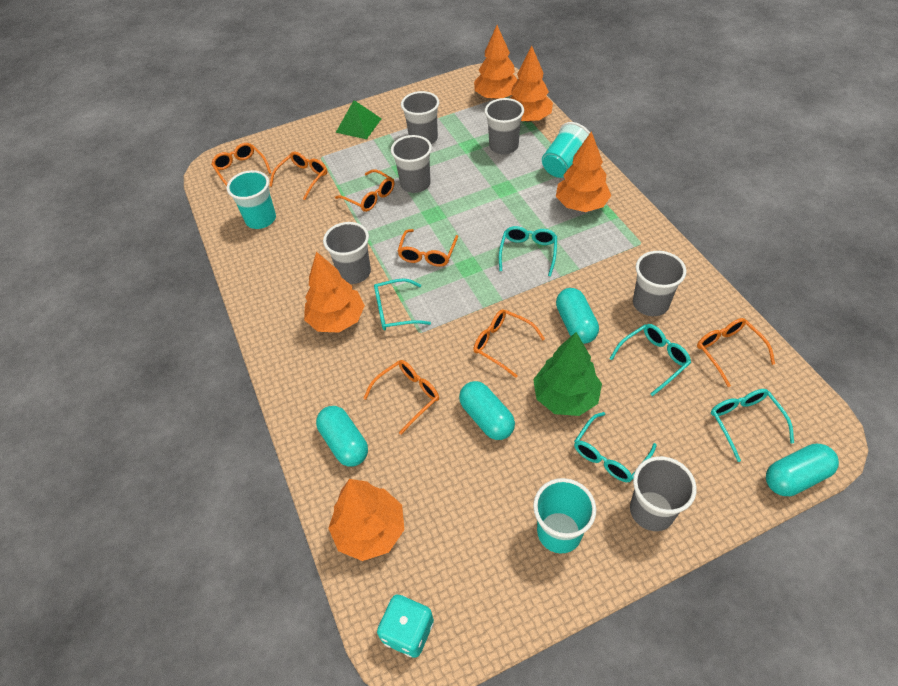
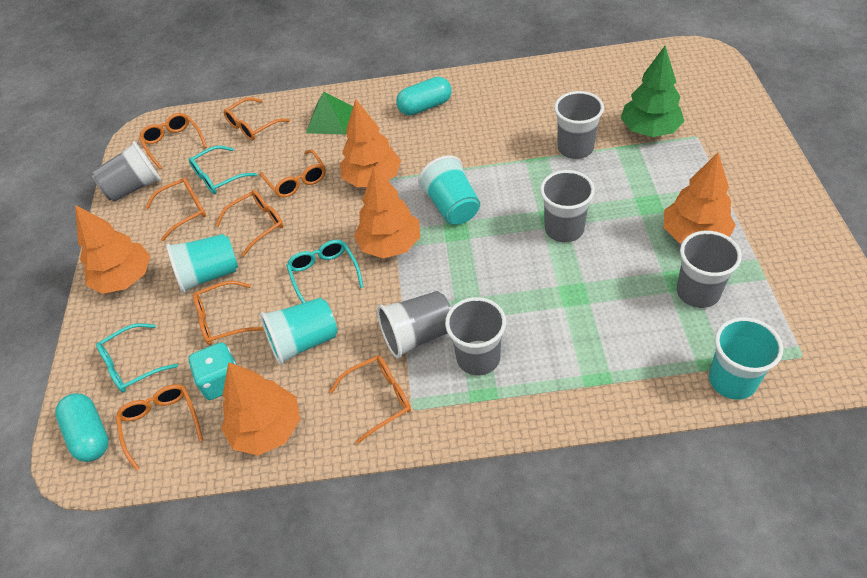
orange glasses: 7 -> 8
turquoise capsule: 4 -> 2
turquoise cup: 3 -> 4
turquoise glasses: 5 -> 3

